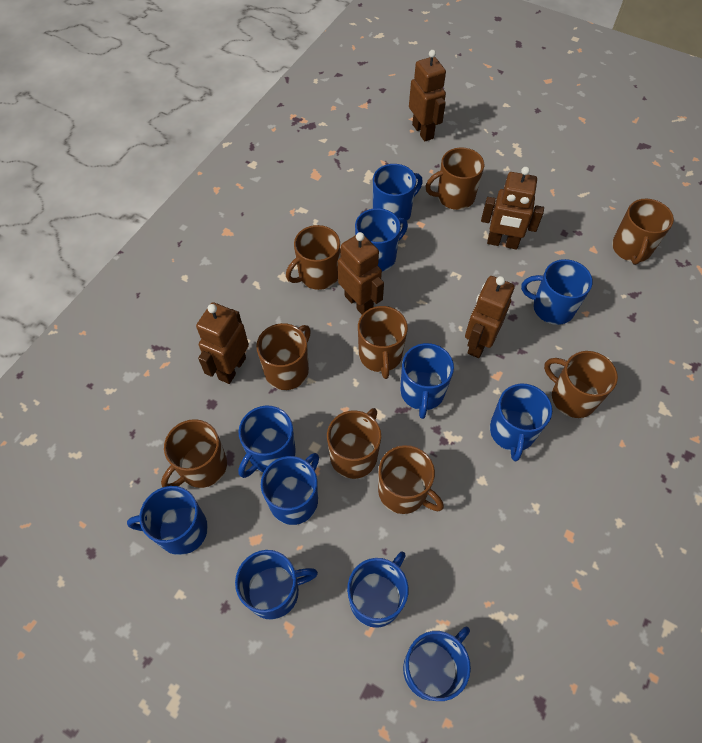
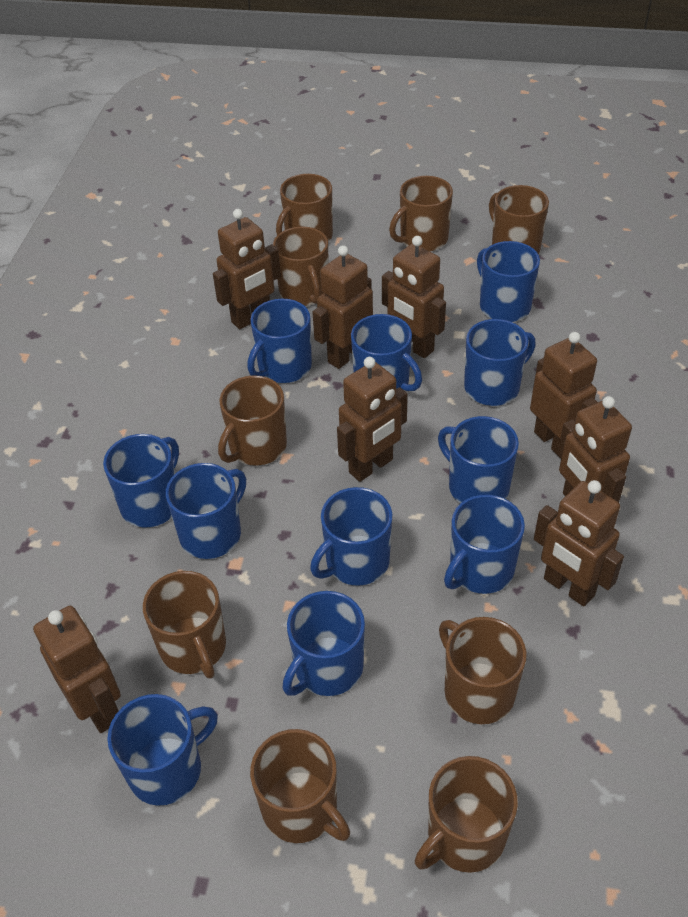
brown robot: 5 -> 8

